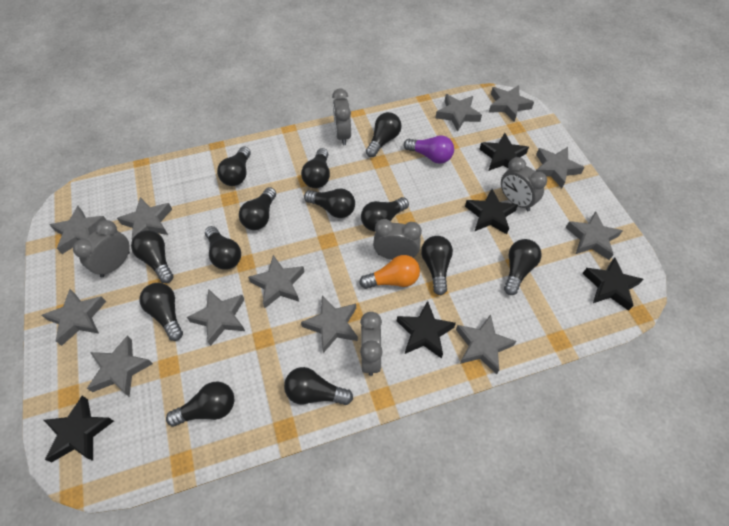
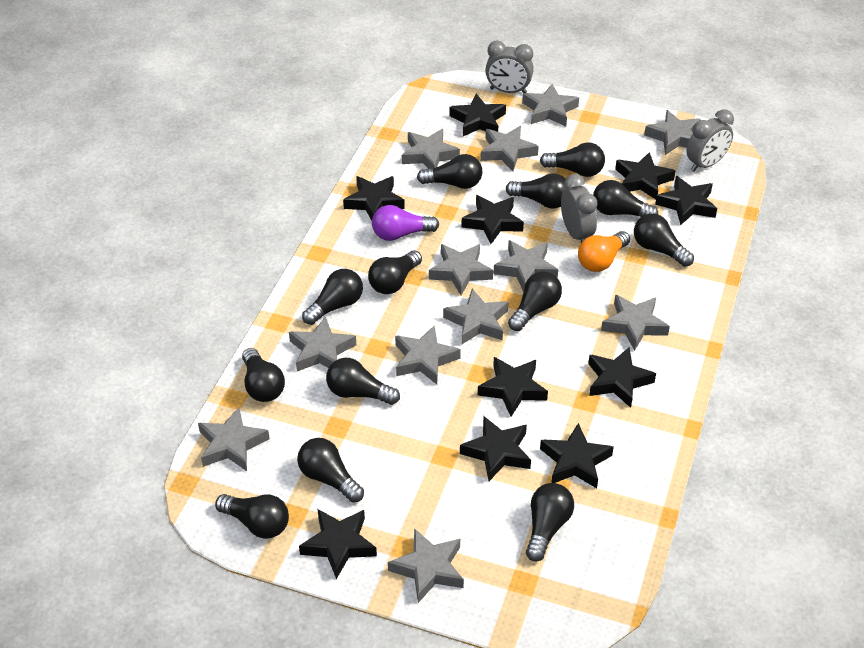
black star: 5 -> 10
grey clock: 5 -> 3

